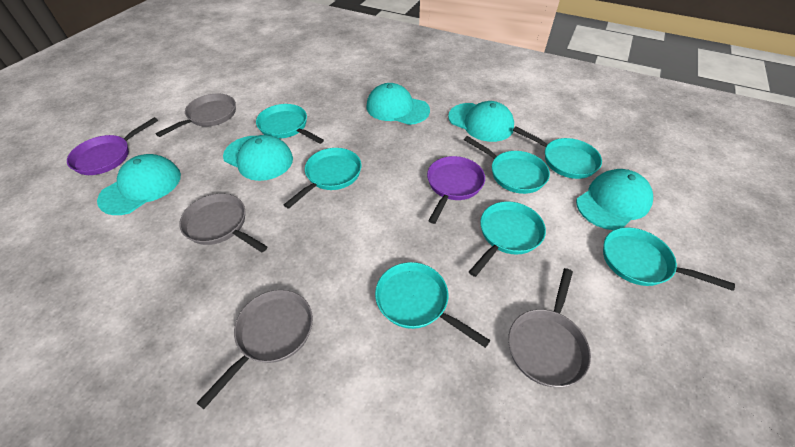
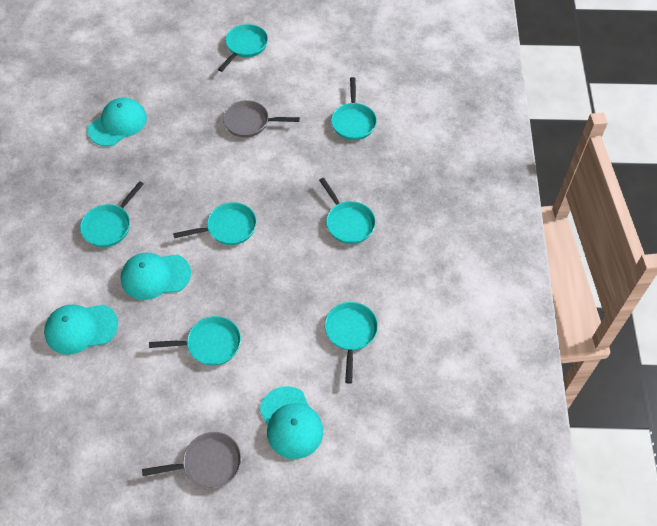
grey pan: 4 -> 2
purple pan: 2 -> 0
turquoise cap: 5 -> 4

